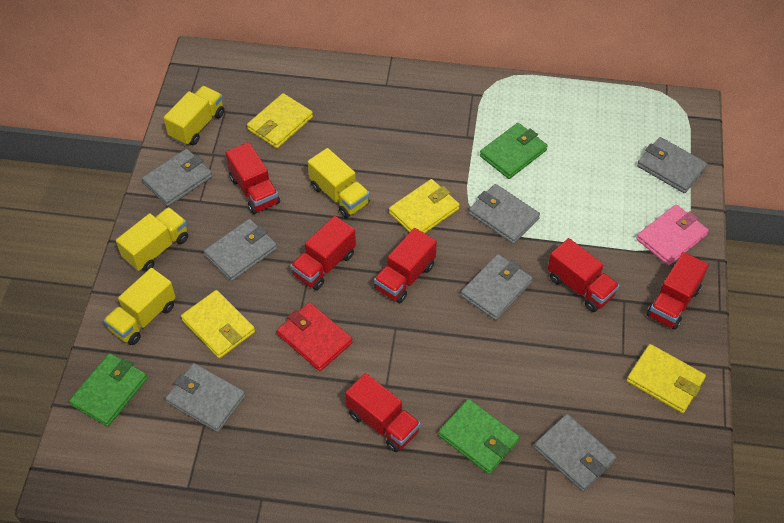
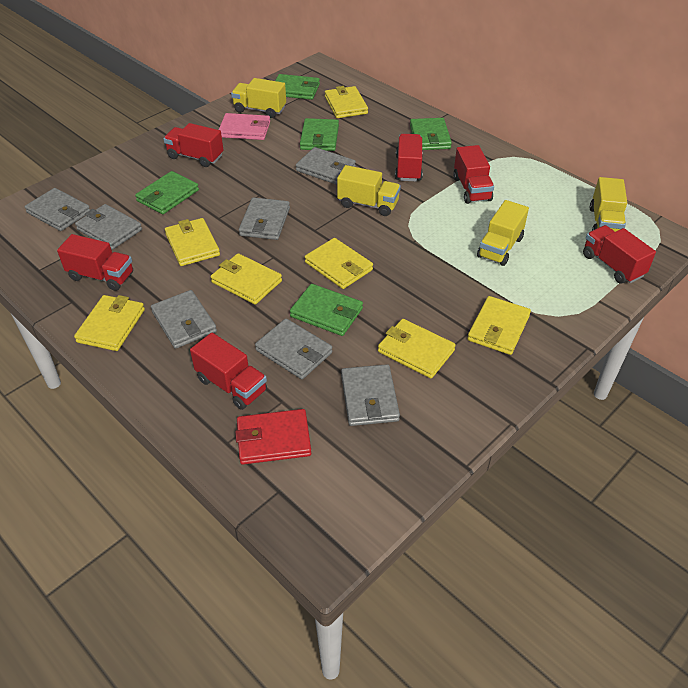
green wallet: 3 -> 5
yellow wallet: 4 -> 7

